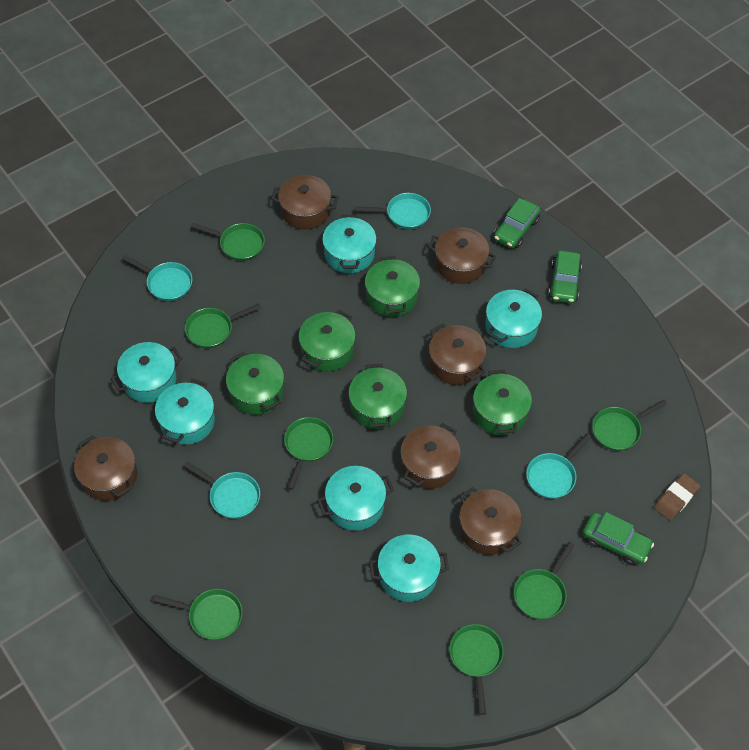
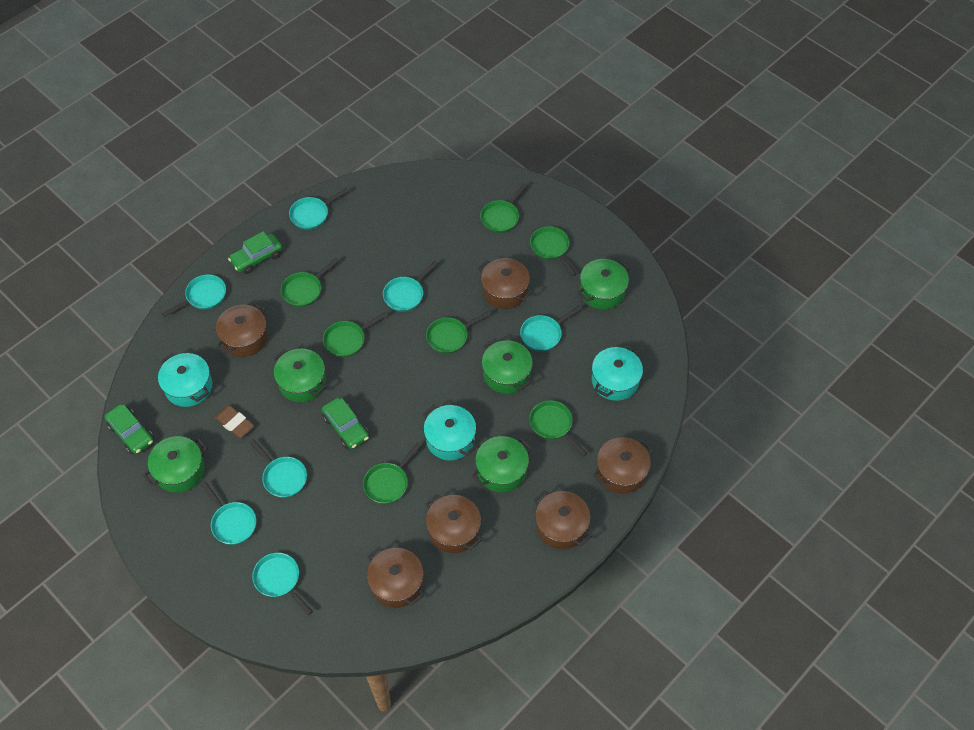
turquoise pan: 4 -> 7
turquoise pot: 6 -> 3

